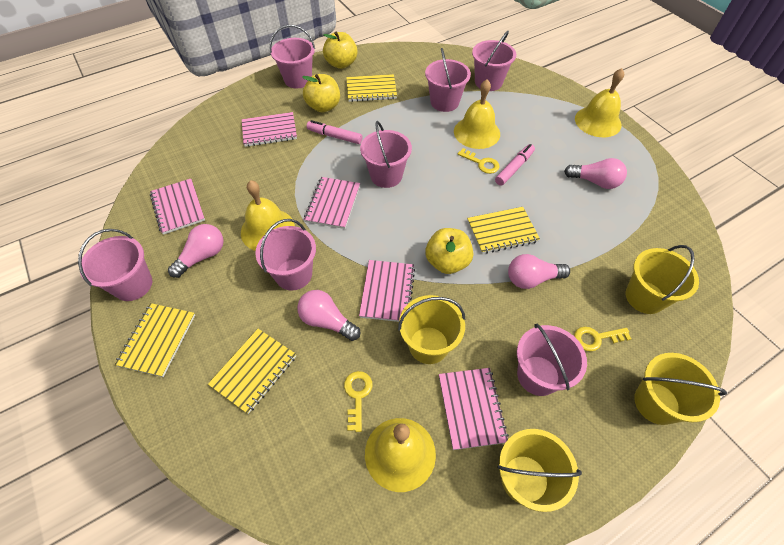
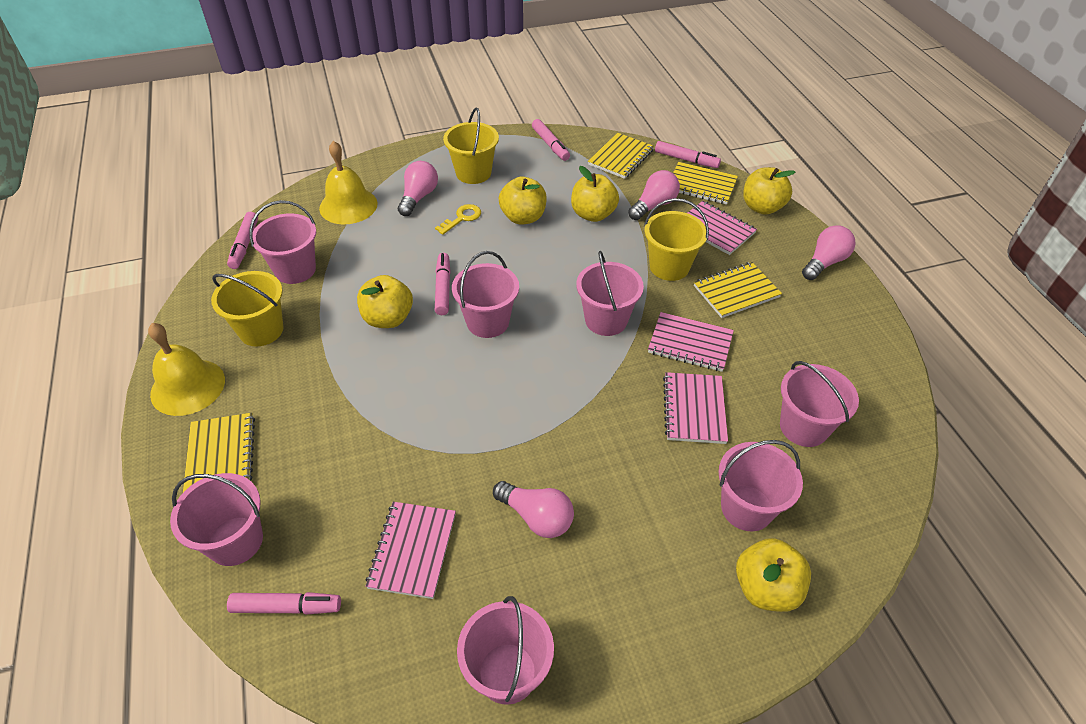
pink marker: 2 -> 5
pink notebook: 5 -> 4
yellow apple: 3 -> 5
yellow bell: 4 -> 2
yellow bucket: 4 -> 3
yellow key: 3 -> 1

